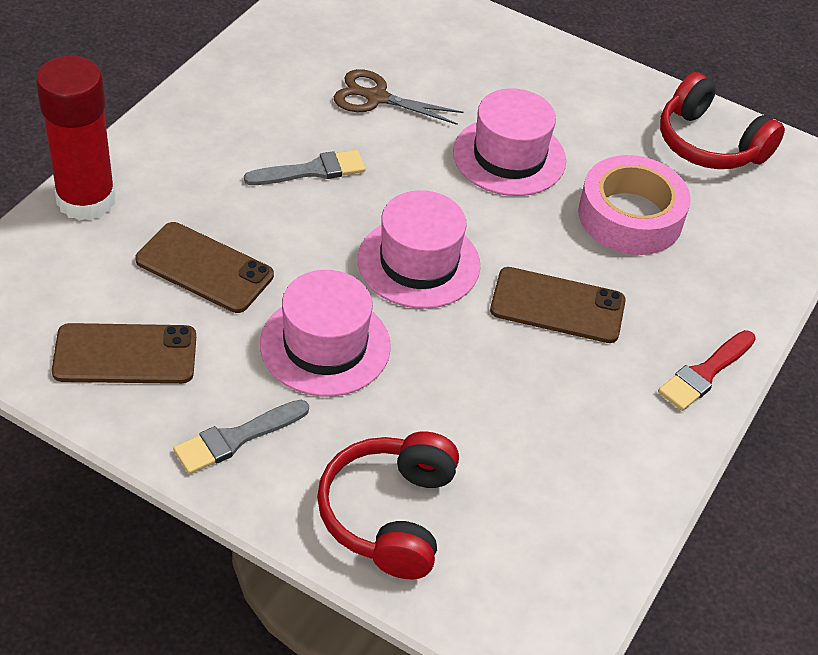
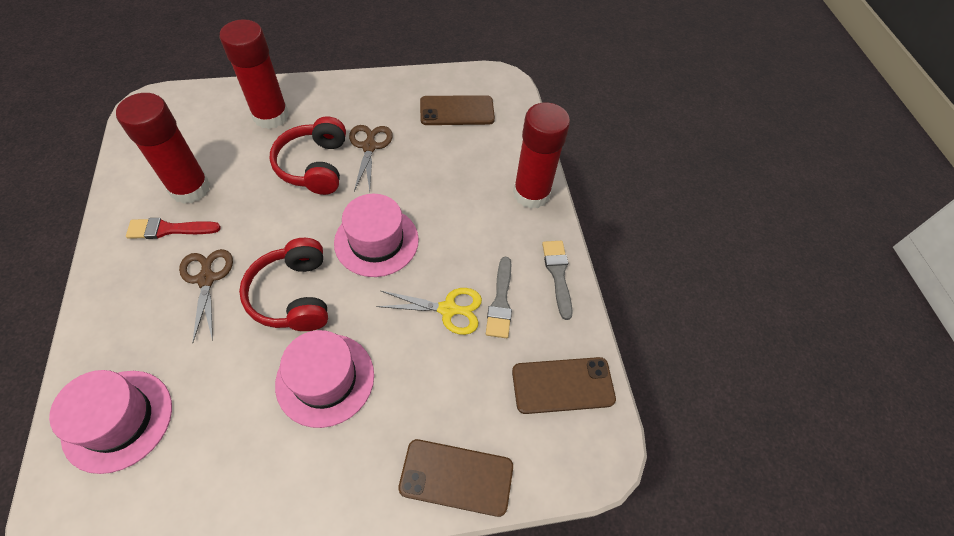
brown scissors: 1 -> 2
pink tape: 1 -> 0
red glue stick: 1 -> 3
yellow scissors: 0 -> 1

